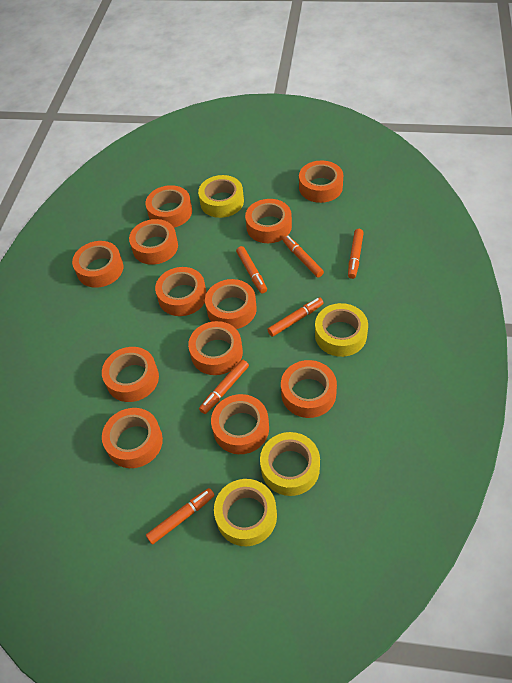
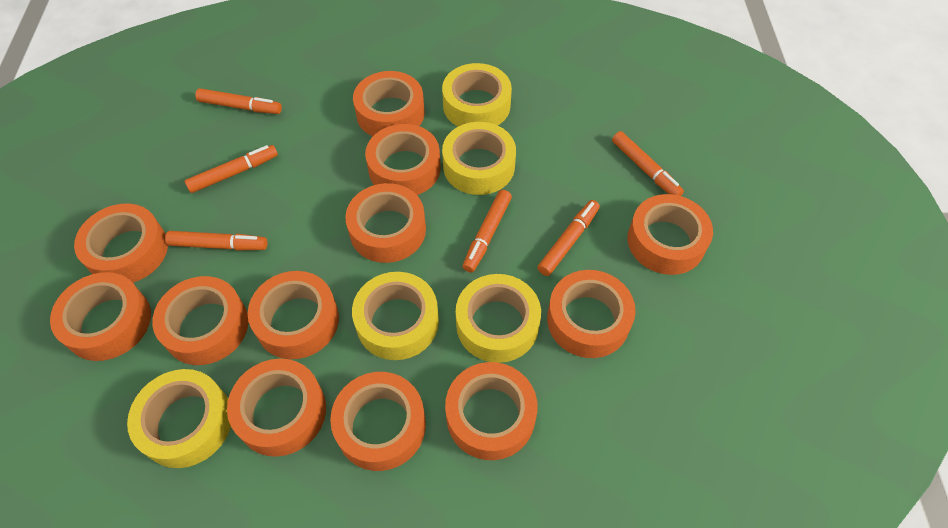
yellow tape: 4 -> 5

